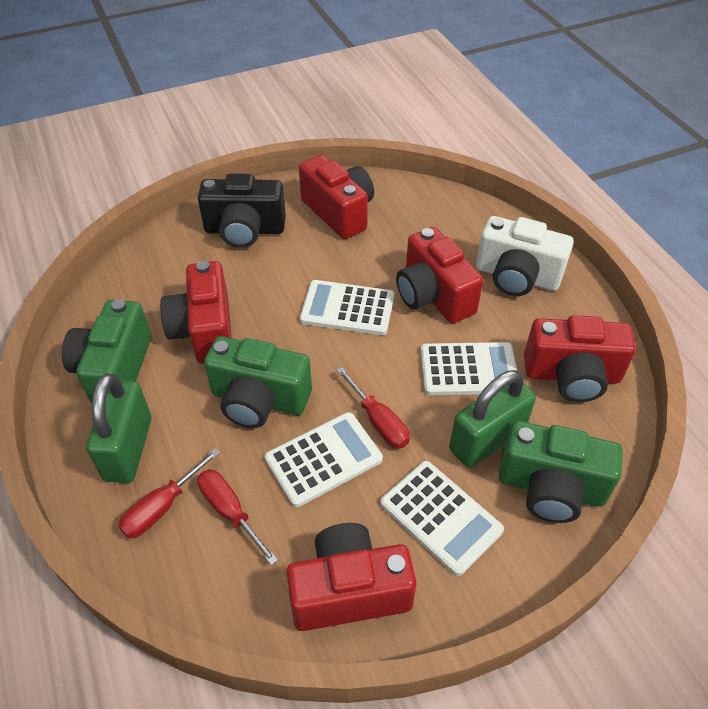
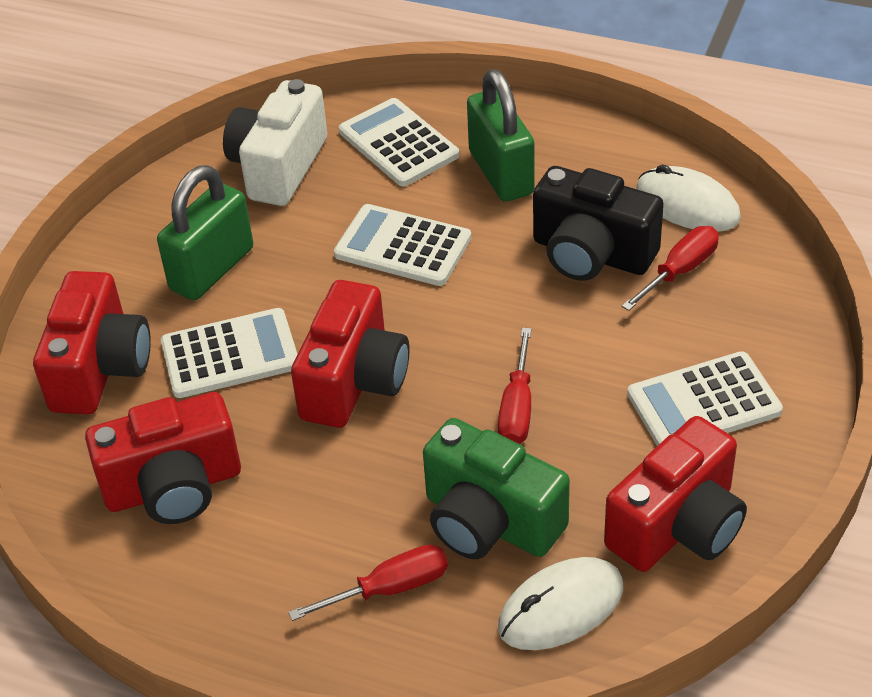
green camera: 3 -> 1
red camera: 5 -> 4
white mouse: 0 -> 2

